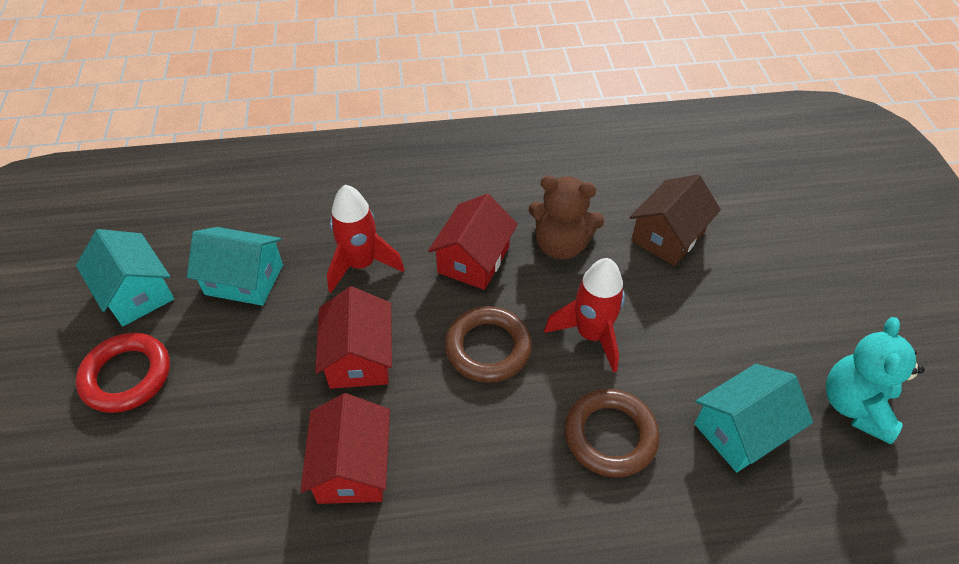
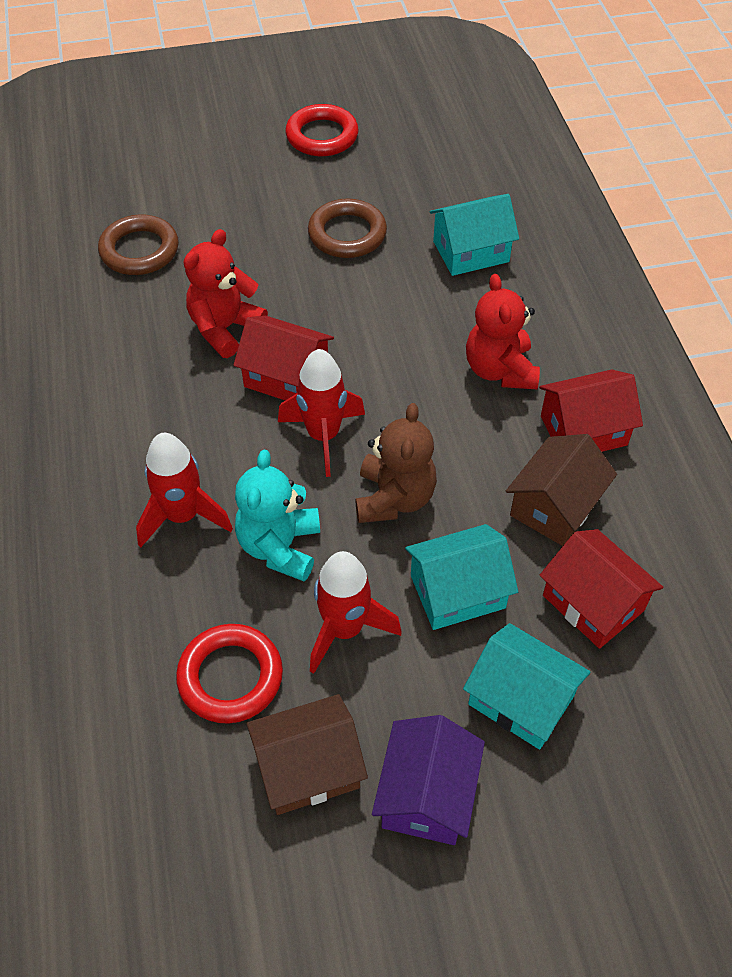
brown house: 1 -> 2
purple house: 0 -> 1
red ring: 1 -> 2
red rocket: 2 -> 3
red teddy bear: 0 -> 2

